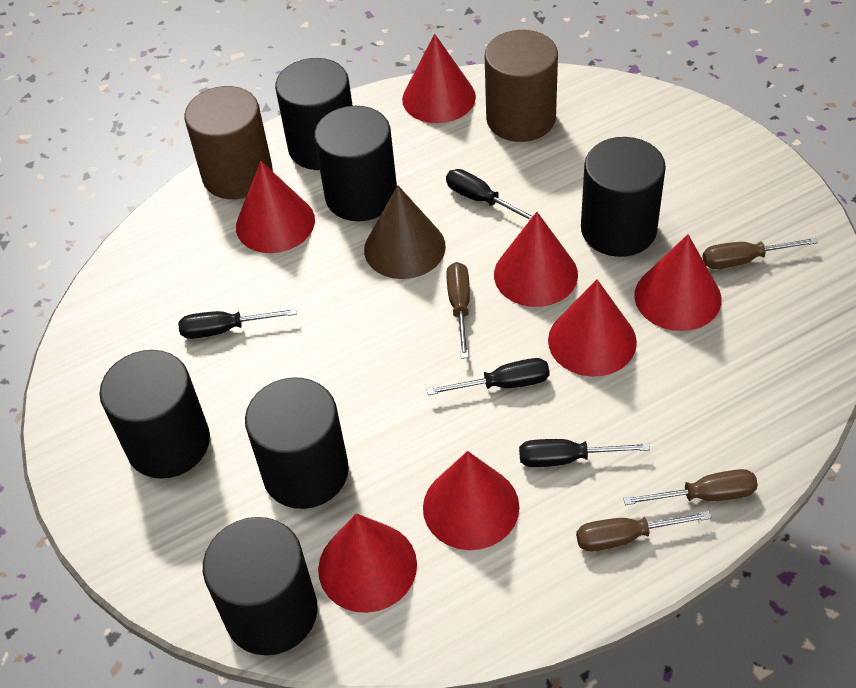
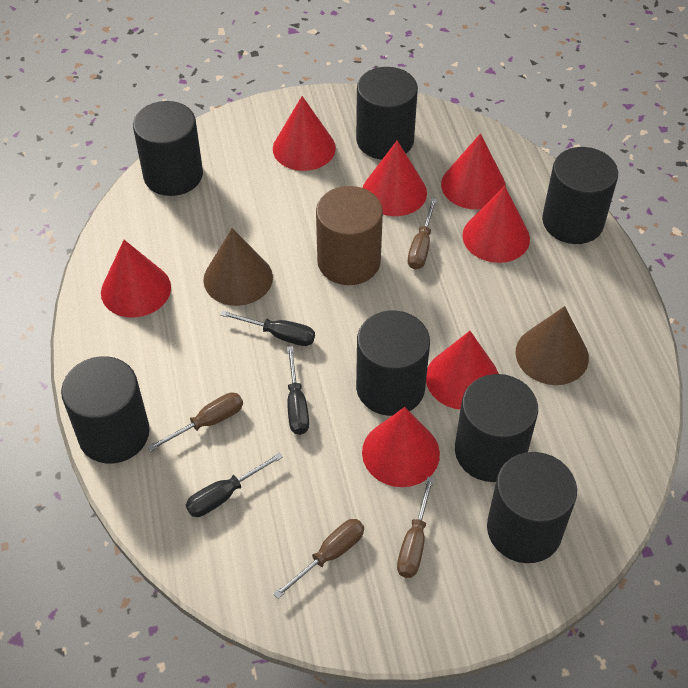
black cylinder: 6 -> 7
black screwdriver: 4 -> 3
brown cone: 1 -> 2
brown cylinder: 2 -> 1

